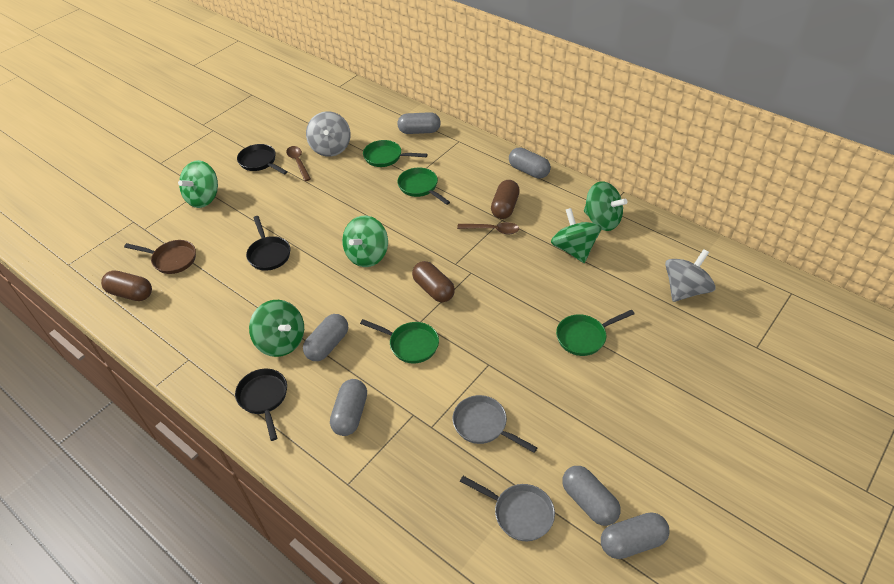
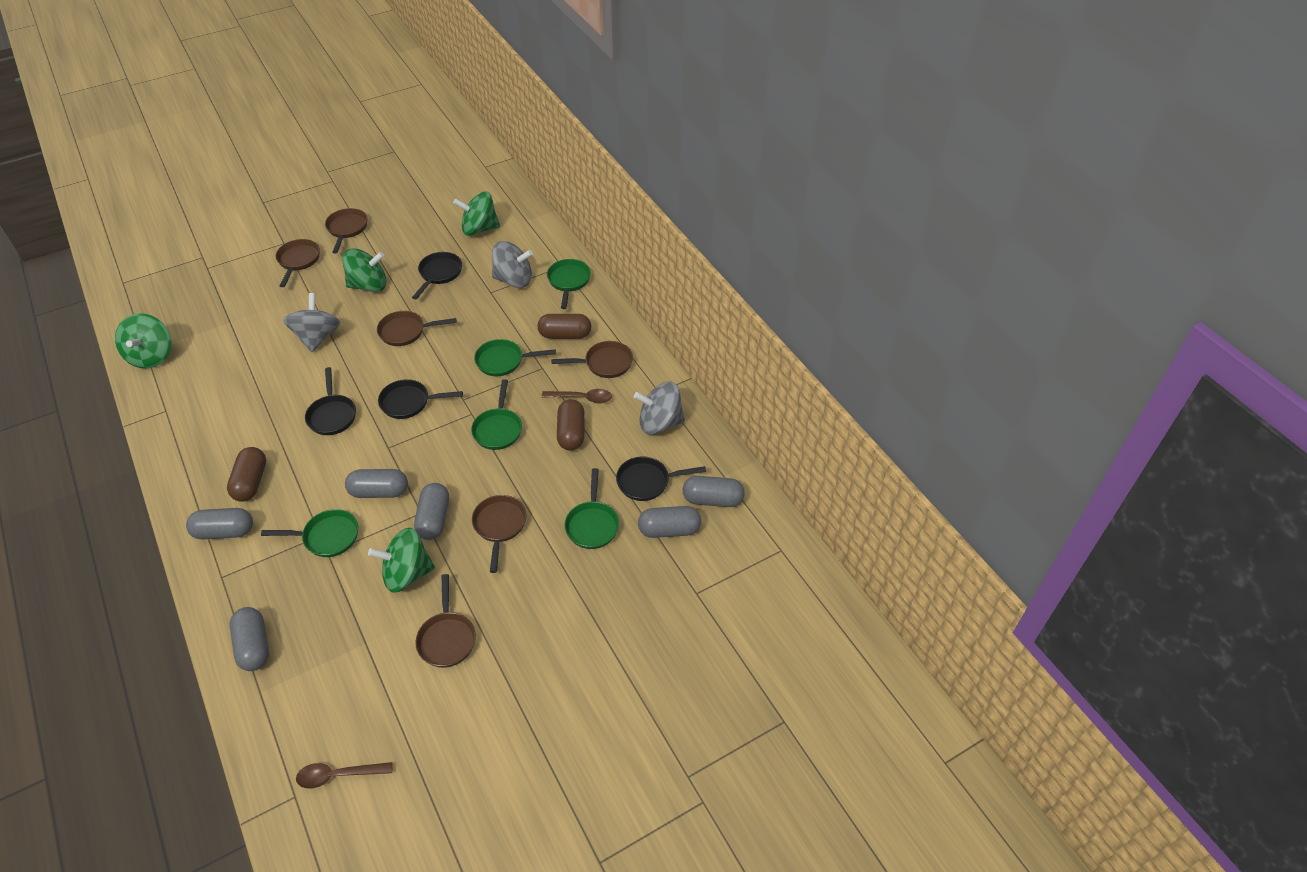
black pan: 3 -> 4
brown pan: 1 -> 6
green pan: 4 -> 5
green spinning top: 5 -> 4
grey pan: 2 -> 0
grey spinning top: 2 -> 3

